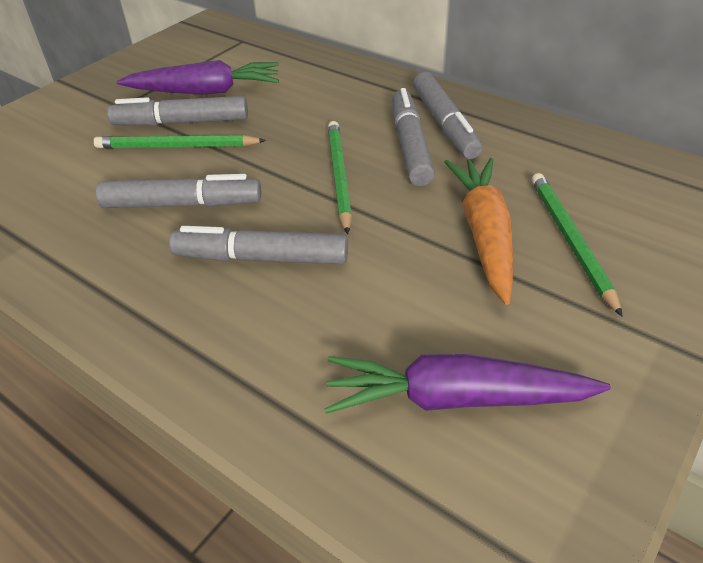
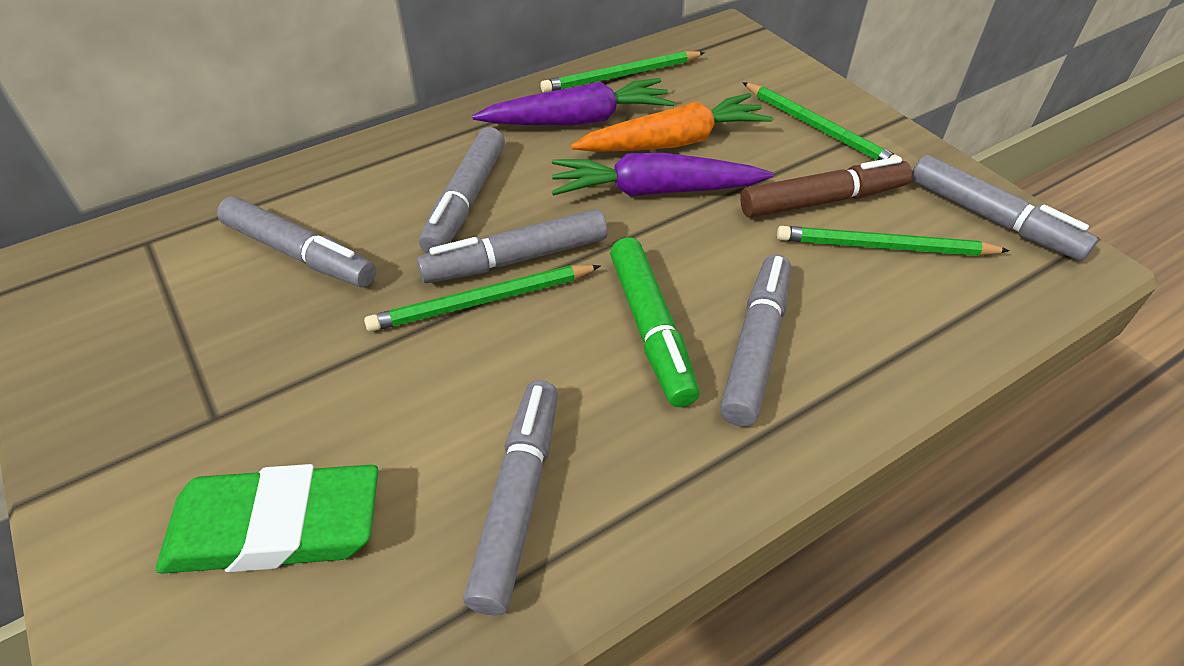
brown marker: 0 -> 1
green eraser: 0 -> 1
green marker: 0 -> 1
green pencil: 3 -> 4
grey marker: 5 -> 6

